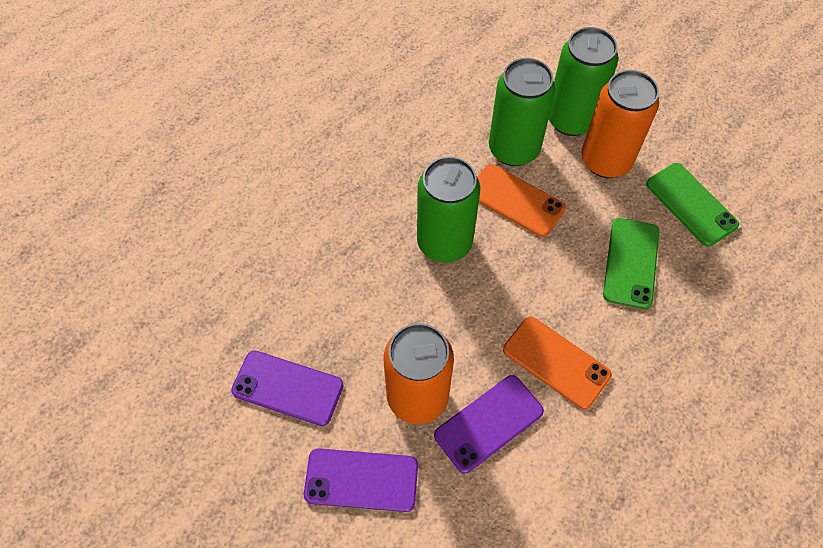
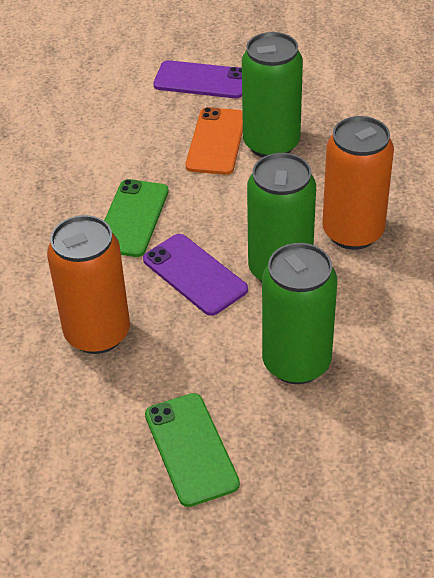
orange phone: 2 -> 1
purple phone: 3 -> 2

